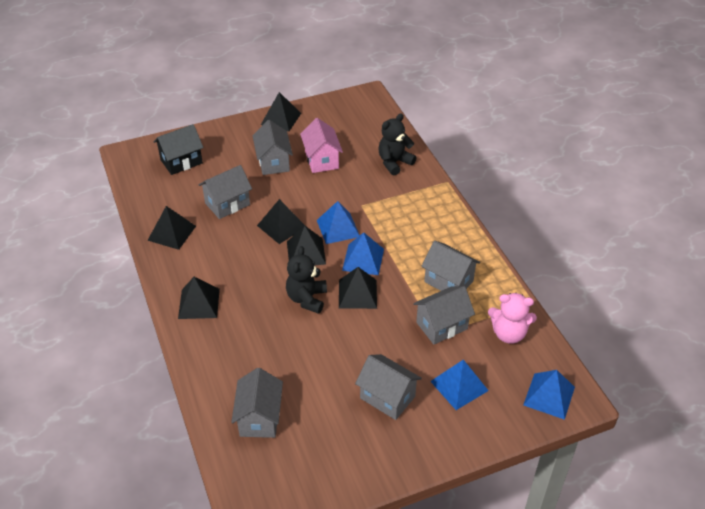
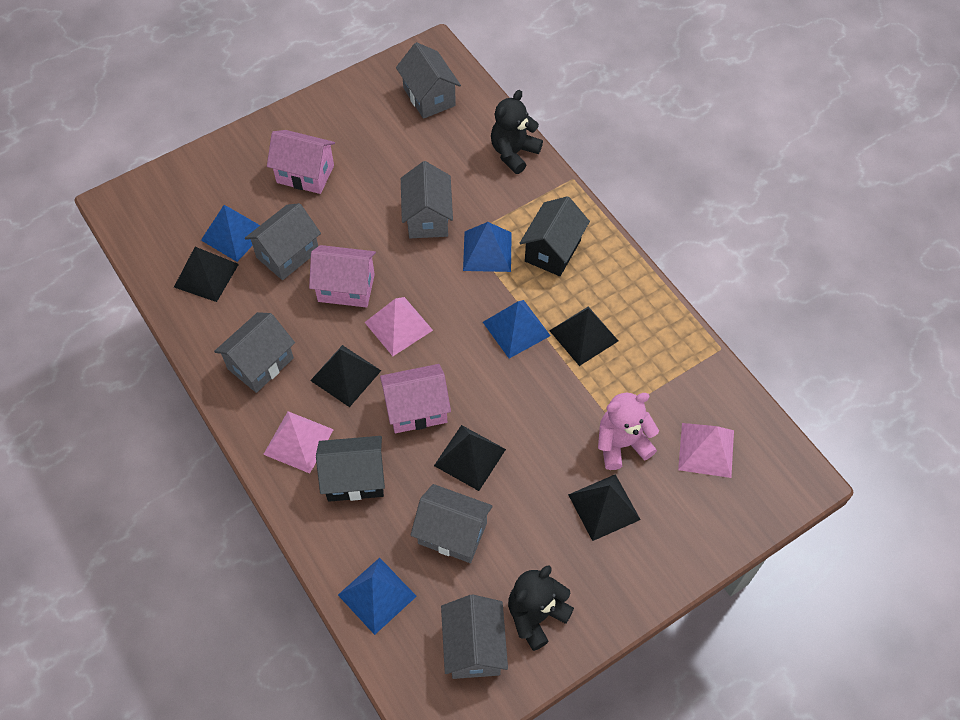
black house: 1 -> 2
black pyramid: 6 -> 5
pink house: 1 -> 3
pink pyramid: 0 -> 3

